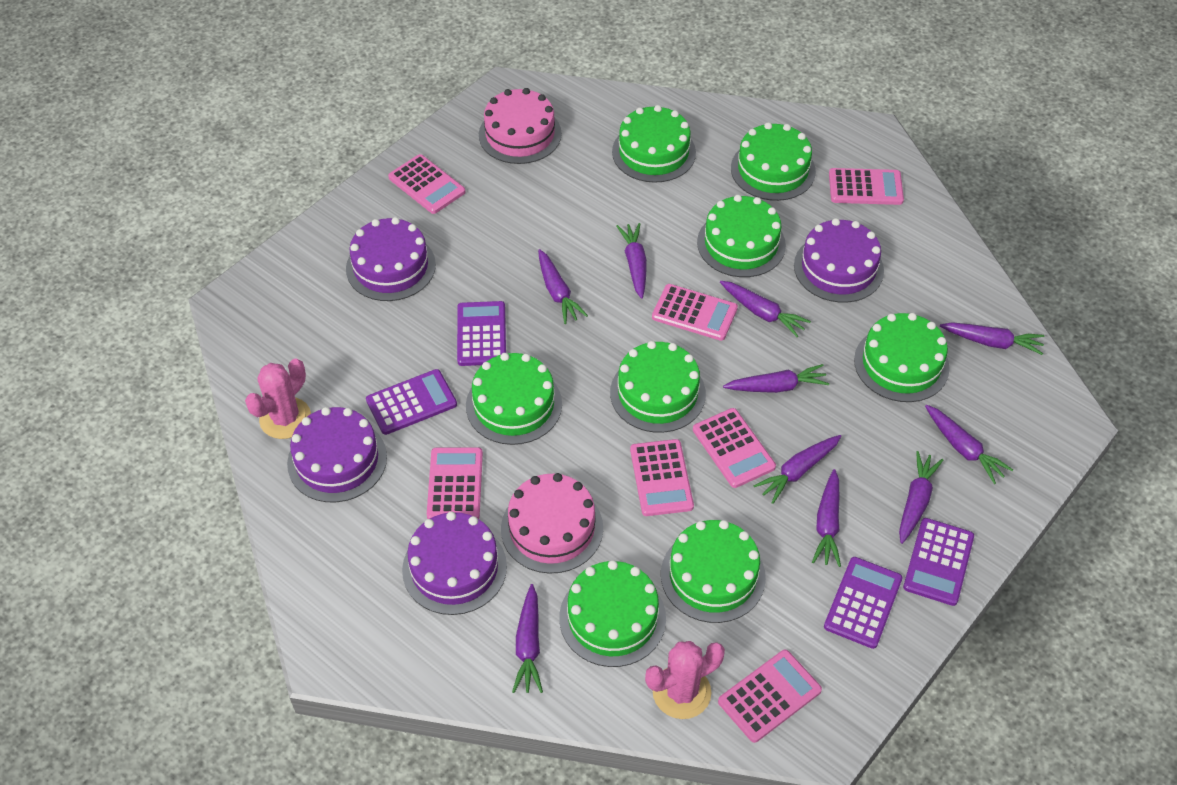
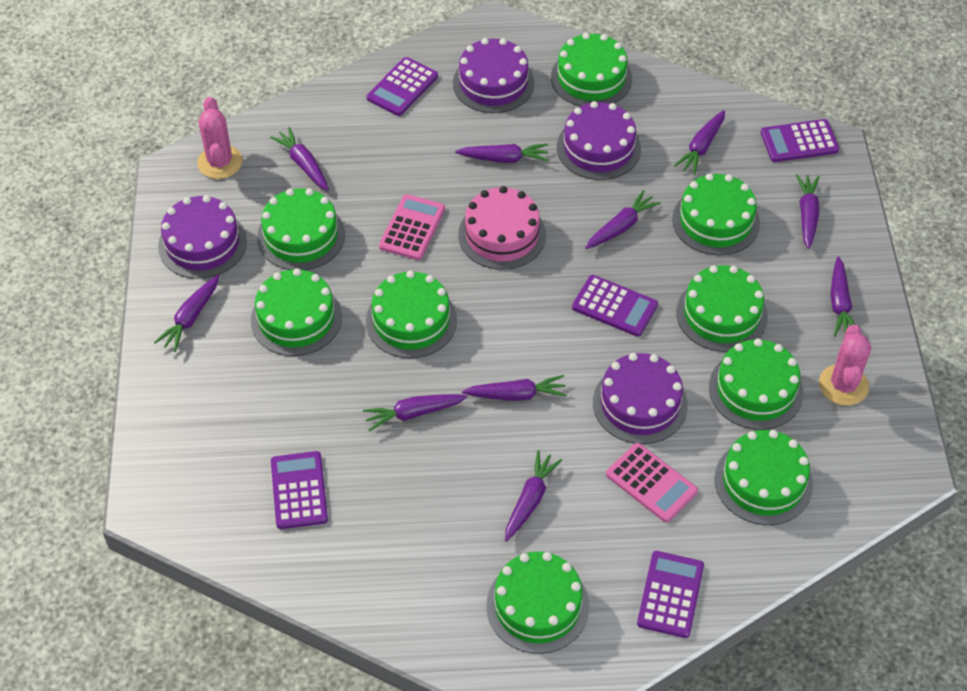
green cake: 8 -> 9
pink cake: 2 -> 1
pink calculator: 7 -> 2
purple calculator: 4 -> 5

